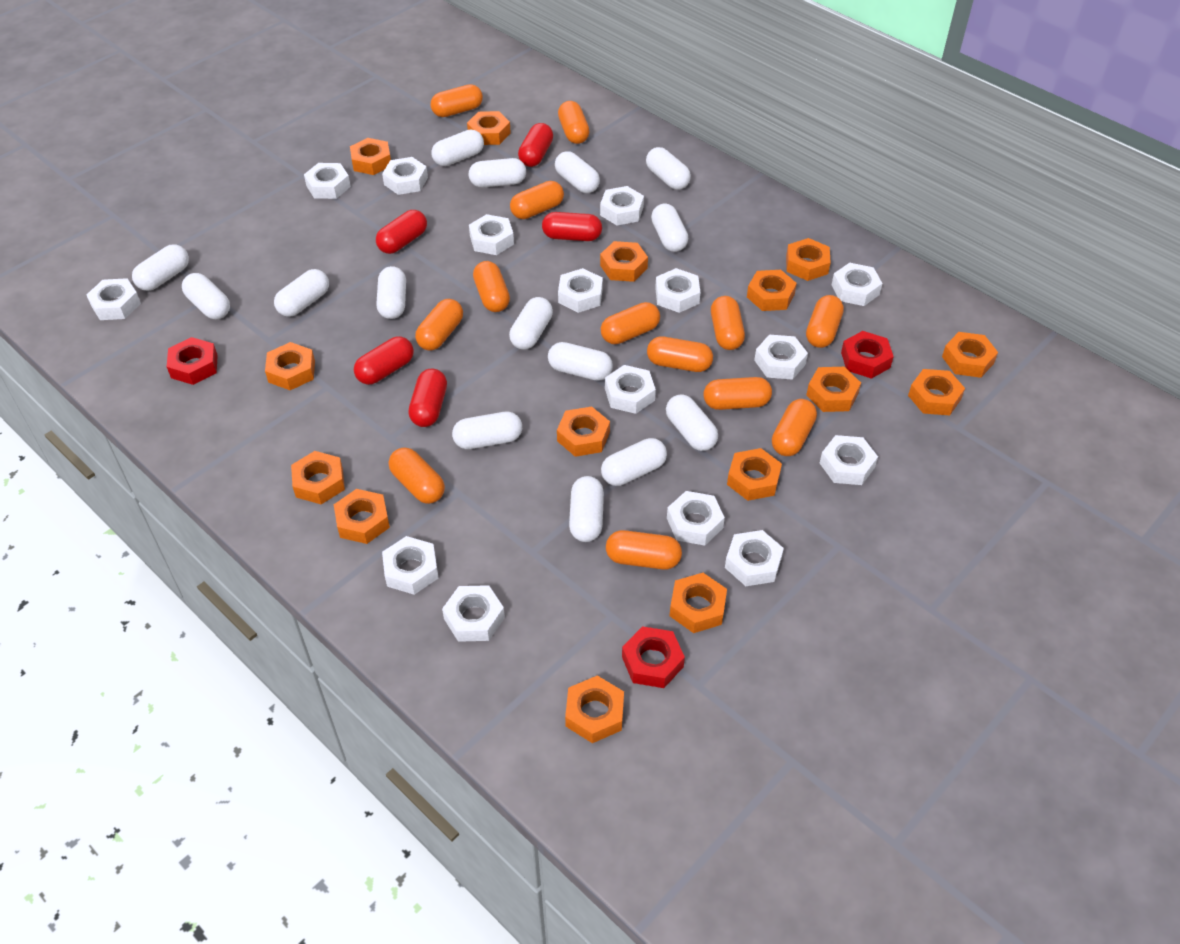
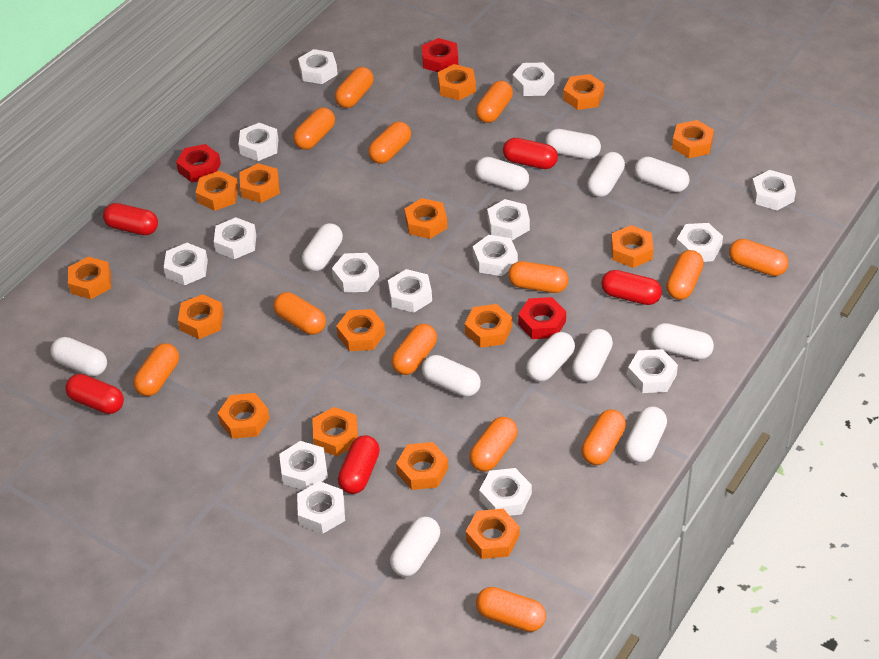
white capsule: 15 -> 12

